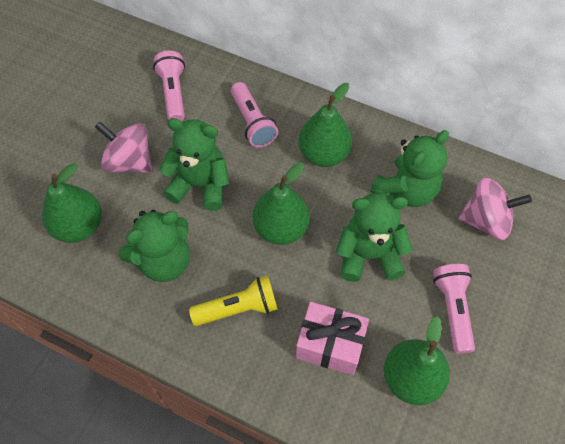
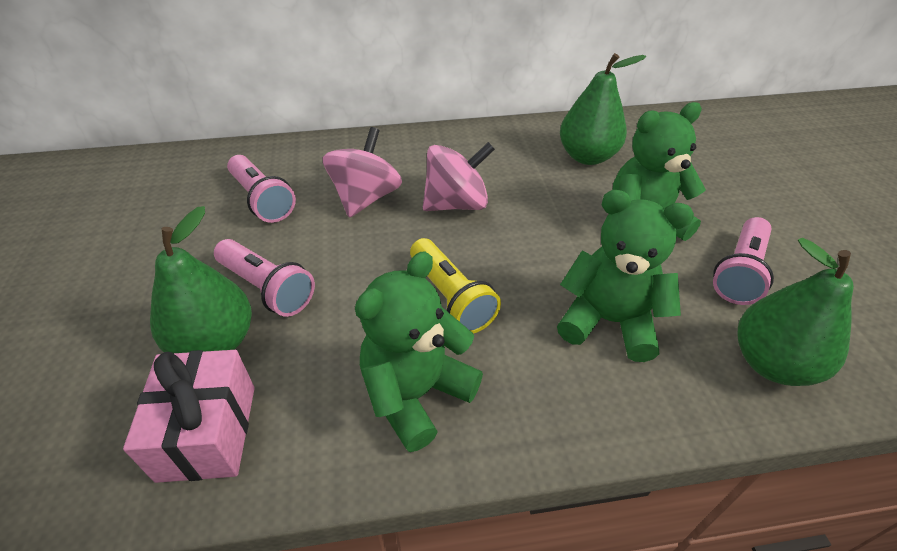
green pear: 4 -> 3
green teddy bear: 4 -> 3

